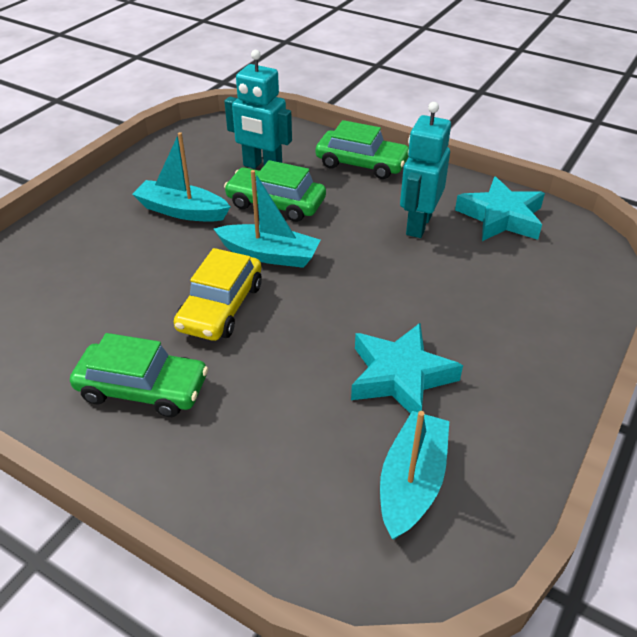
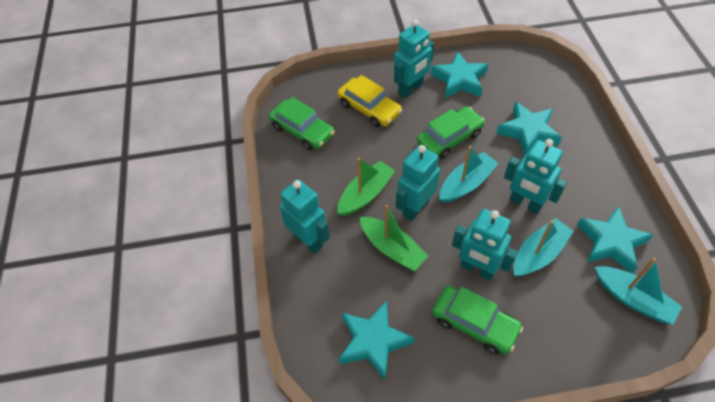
green boat: 0 -> 2
turquoise robot: 2 -> 5
turquoise star: 2 -> 4

